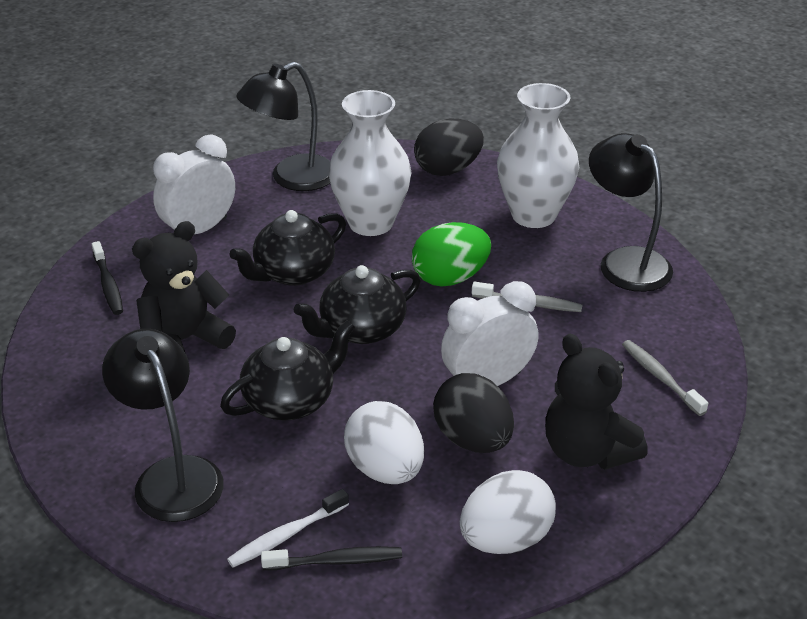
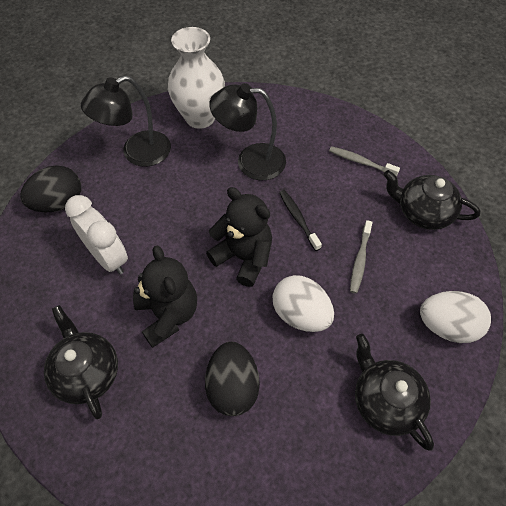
black lamp: 3 -> 2
black toothbrush: 2 -> 1
green egg: 1 -> 0
white clock: 2 -> 1
white toothbrush: 1 -> 0
white vase: 2 -> 1

